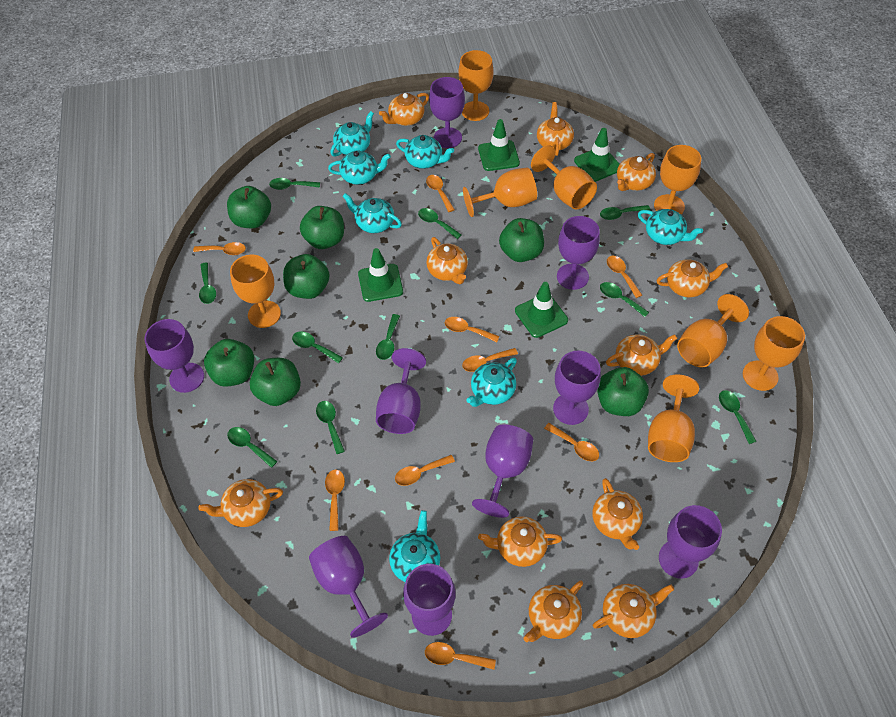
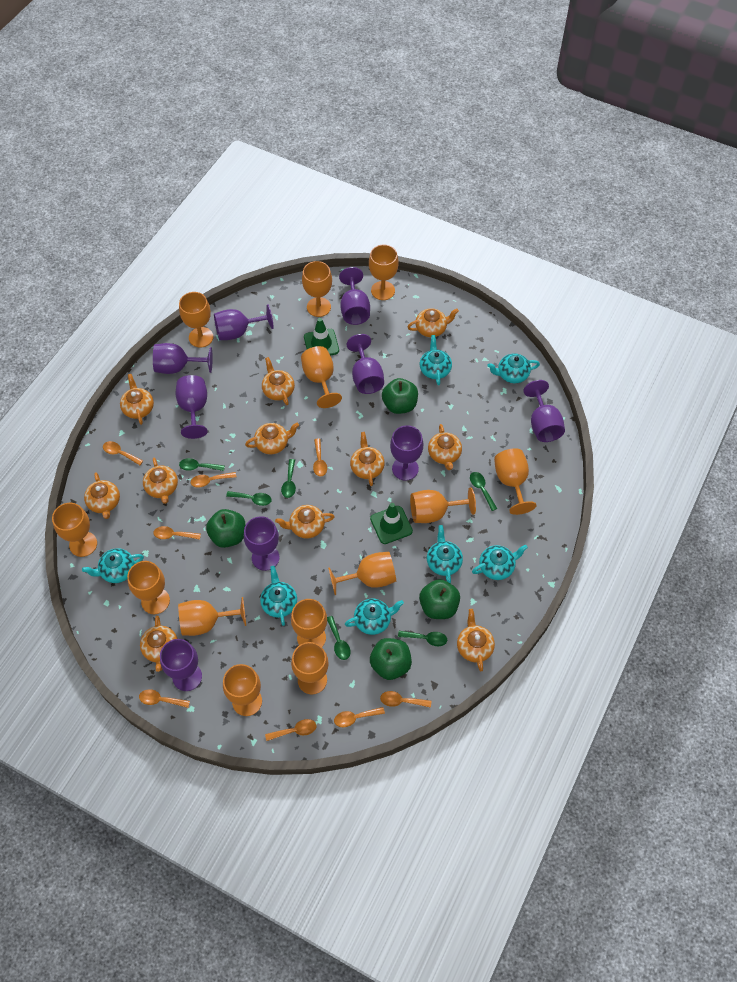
green apple: 7 -> 4
green spoon: 10 -> 6
green traffic cone: 4 -> 2
orange goblet: 8 -> 13
orange spoon: 9 -> 8

